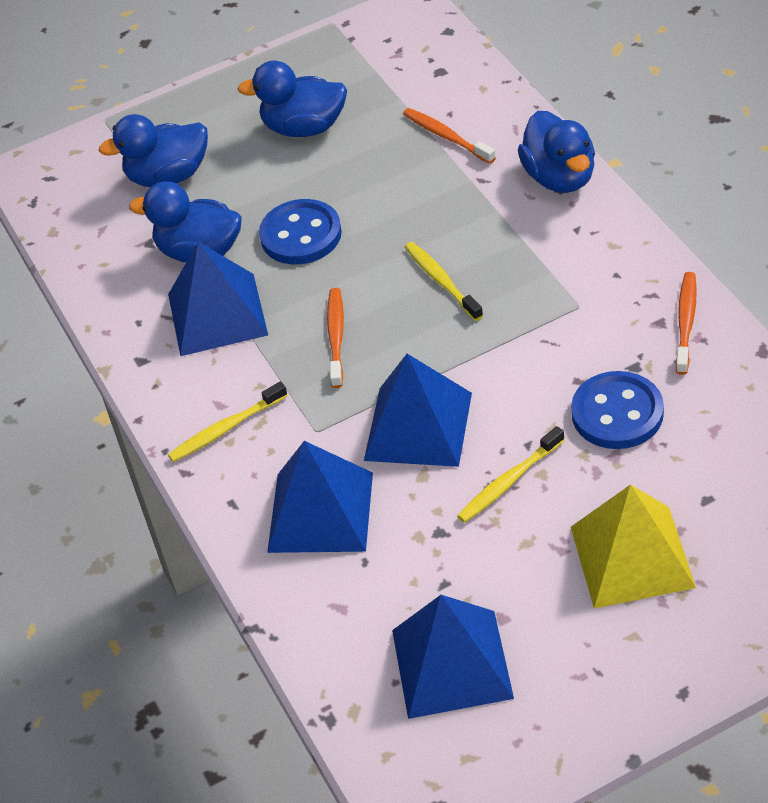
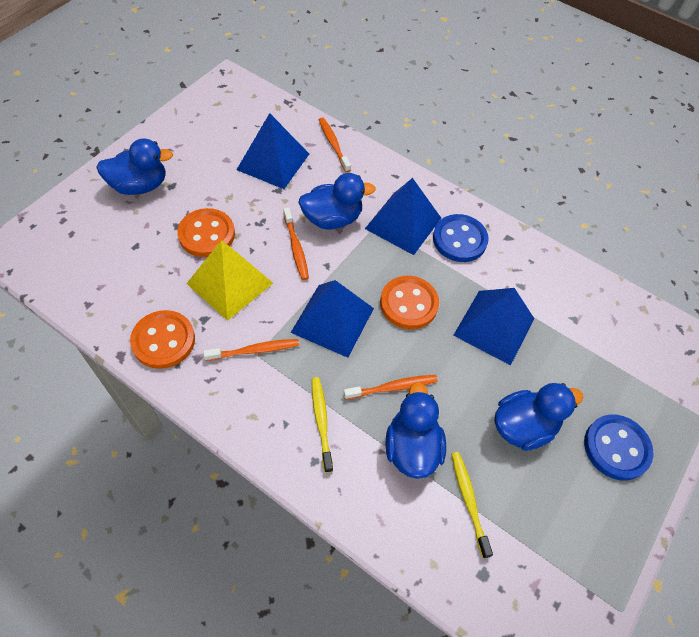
orange button: 0 -> 3
orange toothbrush: 3 -> 4
yellow toothbrush: 3 -> 2

